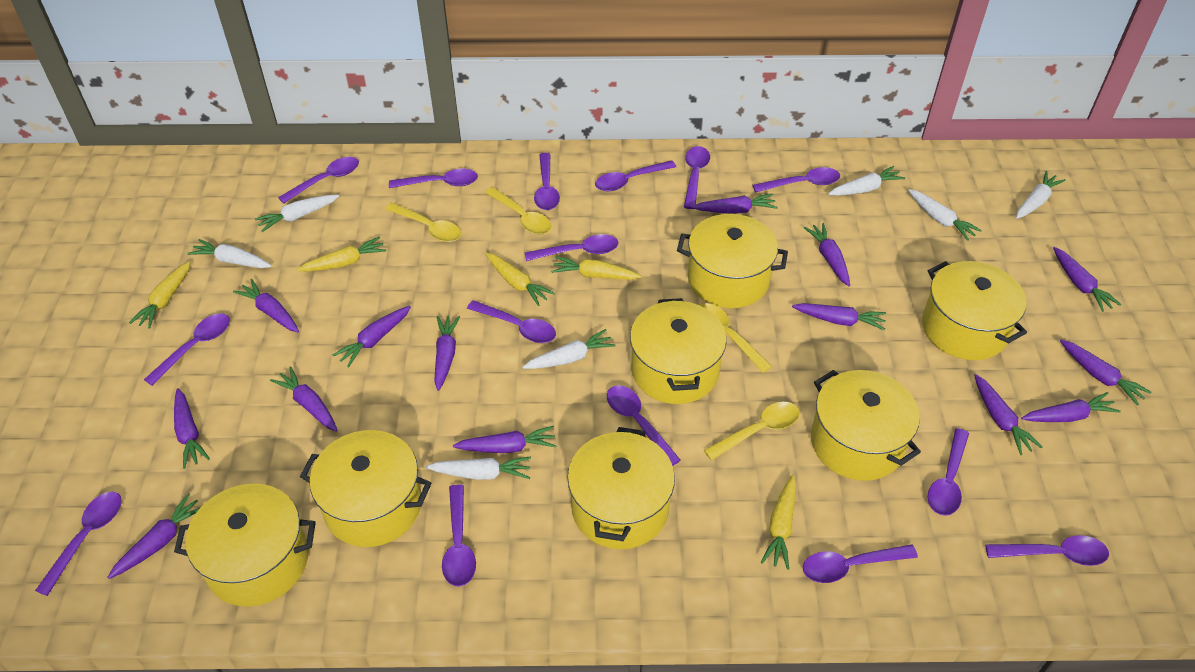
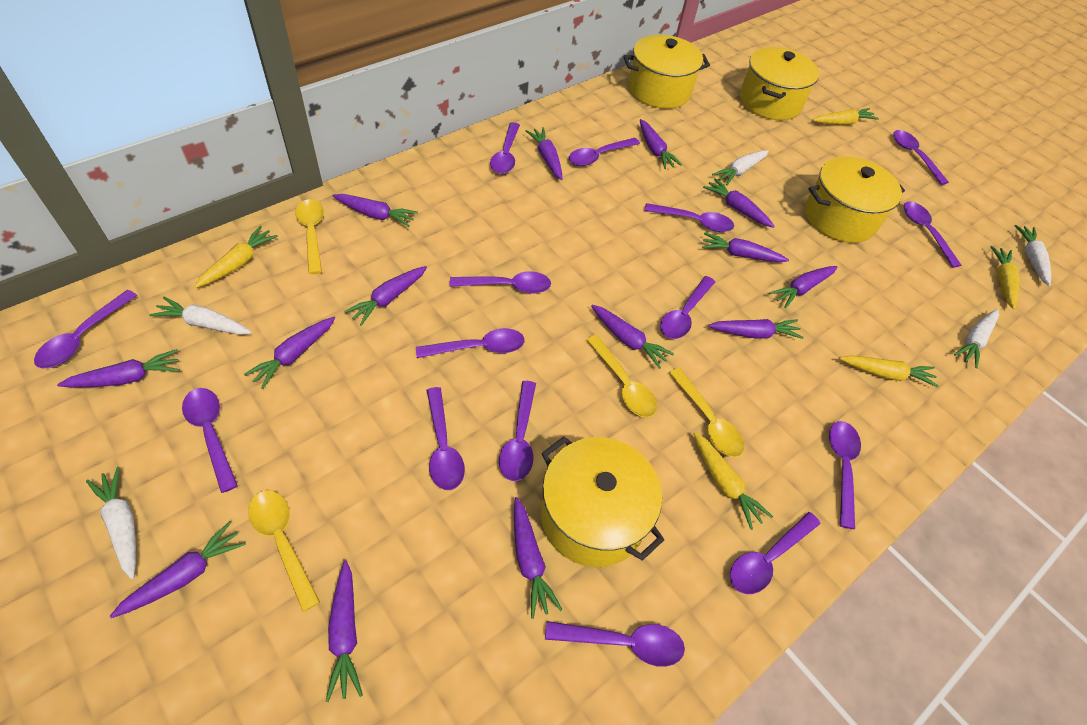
white carrot: 7 -> 5
yellow pot: 7 -> 4

